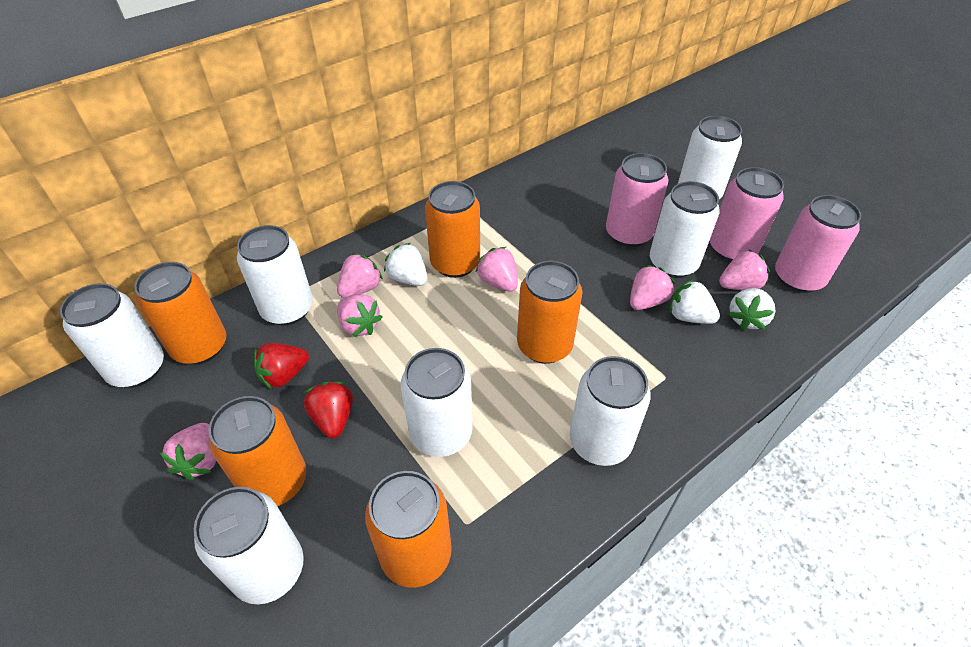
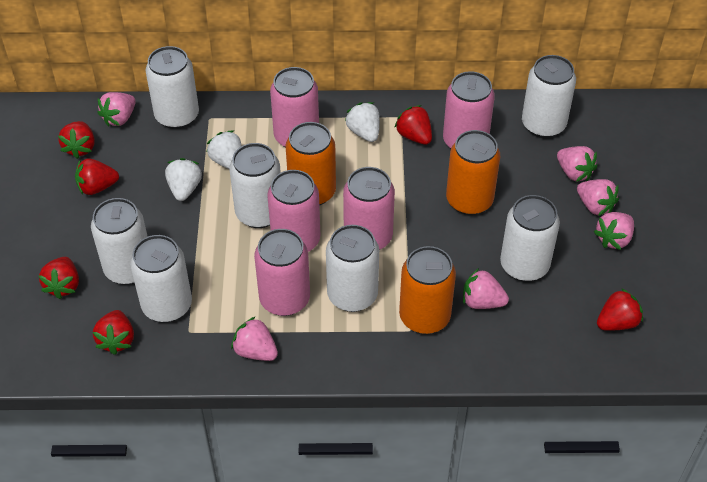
orange can: 5 -> 3
pink can: 3 -> 5
red strawberry: 2 -> 6

